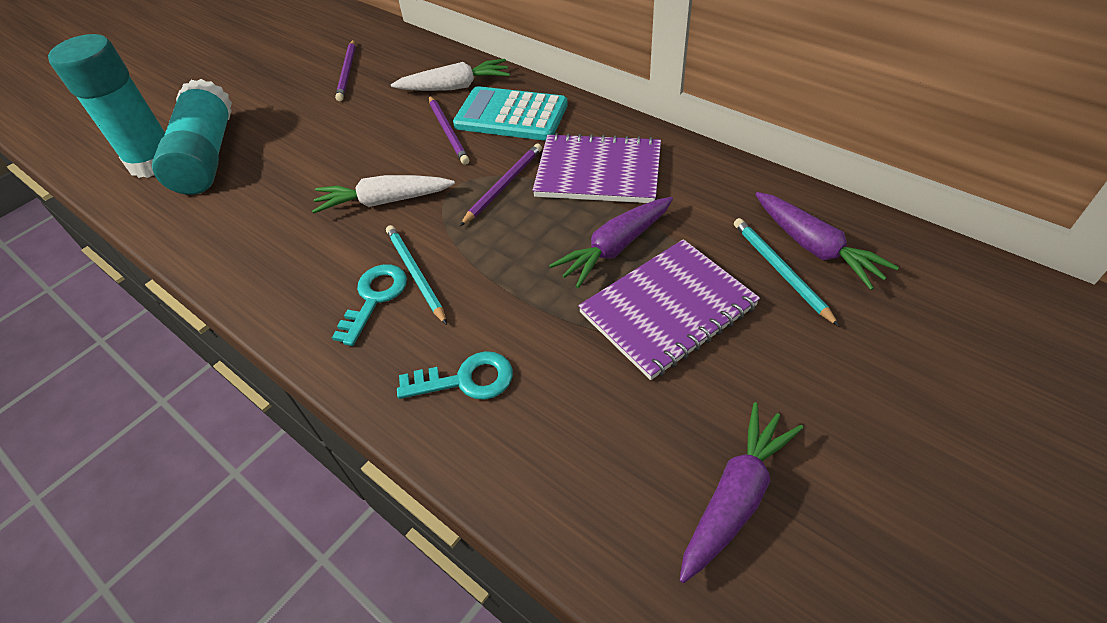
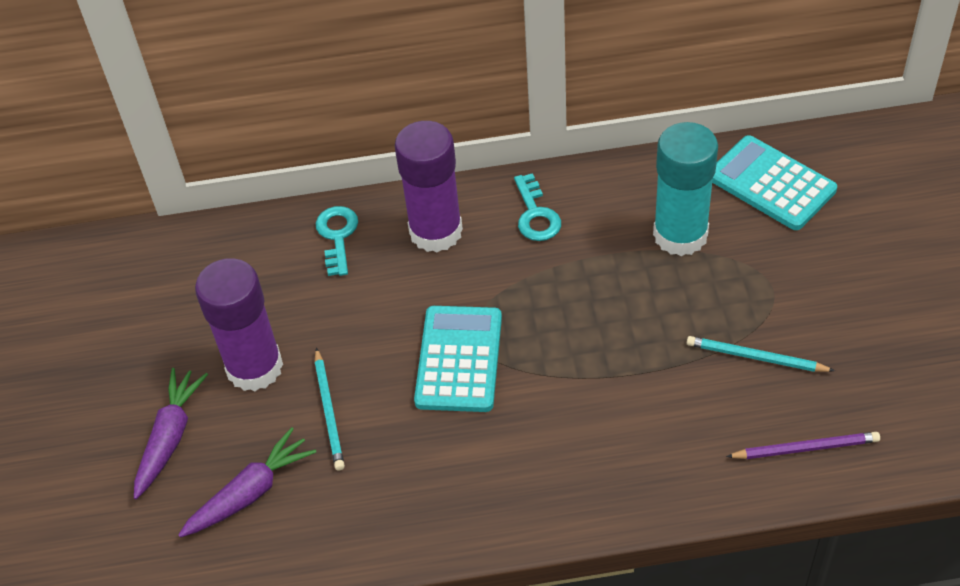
purple carrot: 3 -> 2
purple glue stick: 0 -> 2
purple notebook: 2 -> 0
purple pencil: 3 -> 1
turquoise calculator: 1 -> 2
turquoise glue stick: 2 -> 1
white carrot: 2 -> 0

